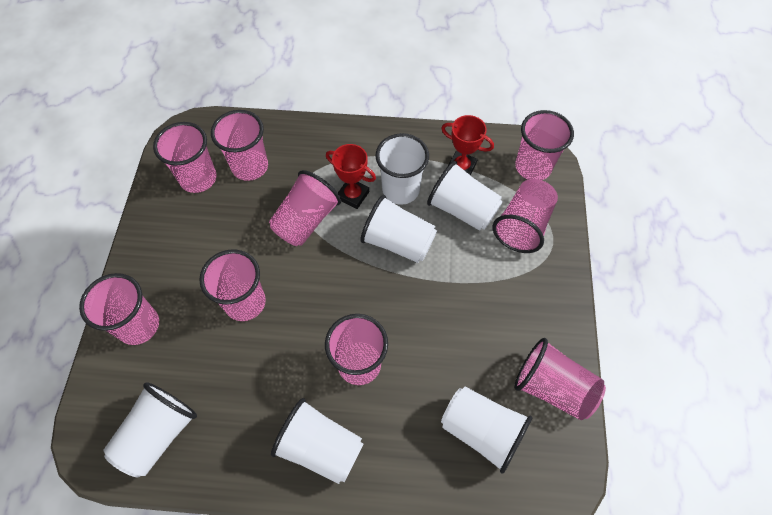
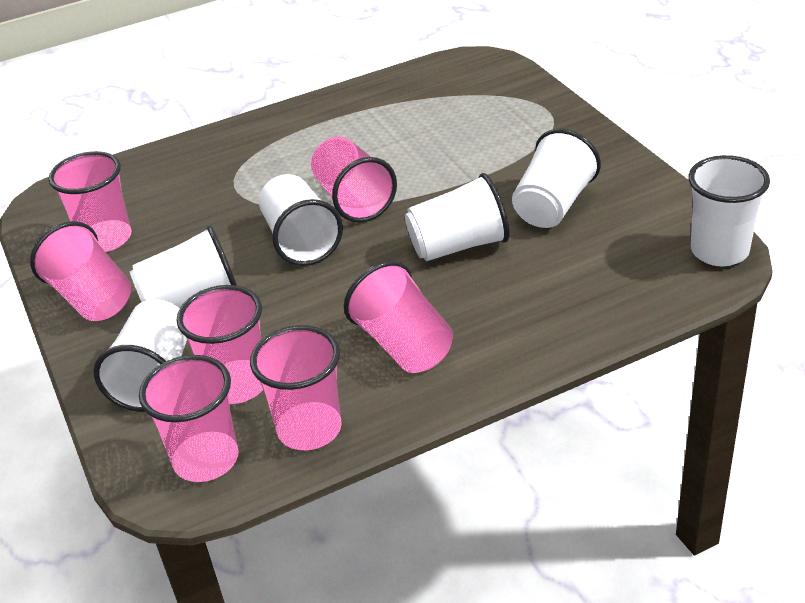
pink cup: 9 -> 7
red trophy: 2 -> 0

